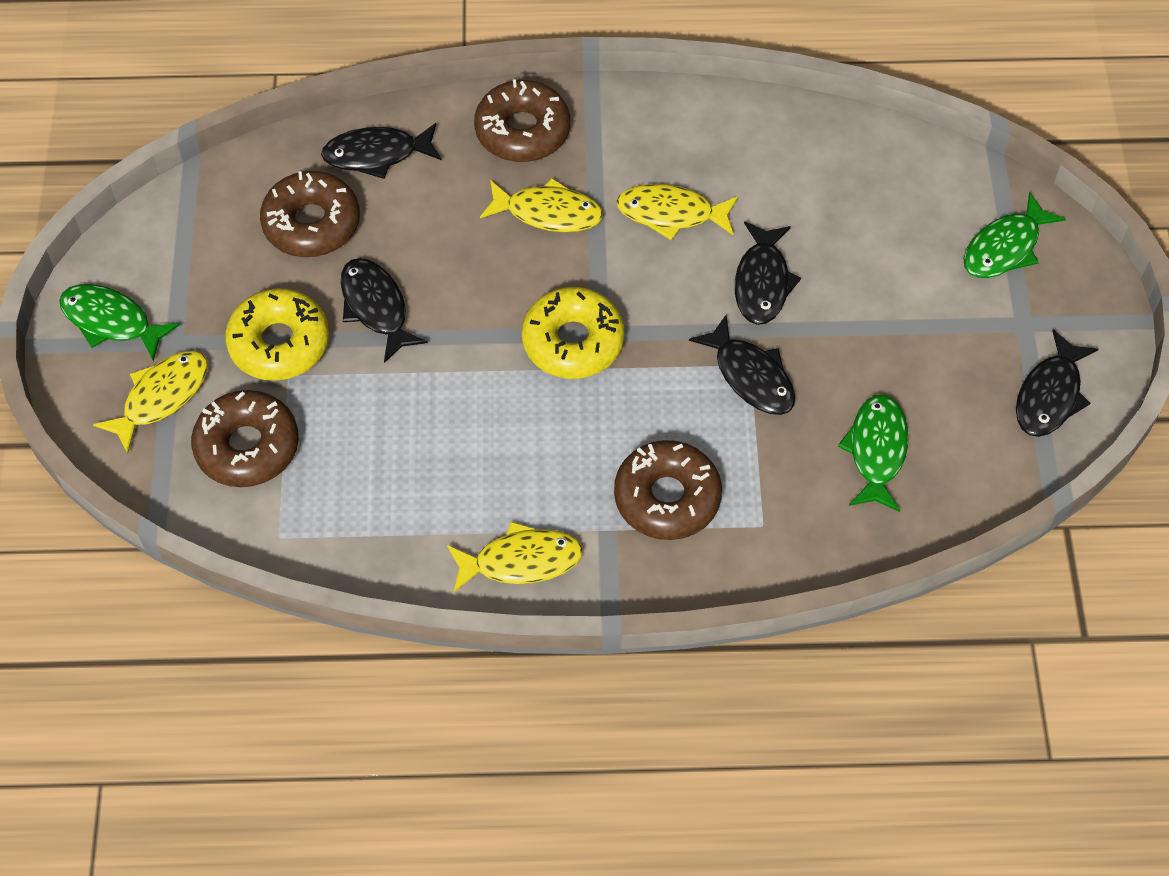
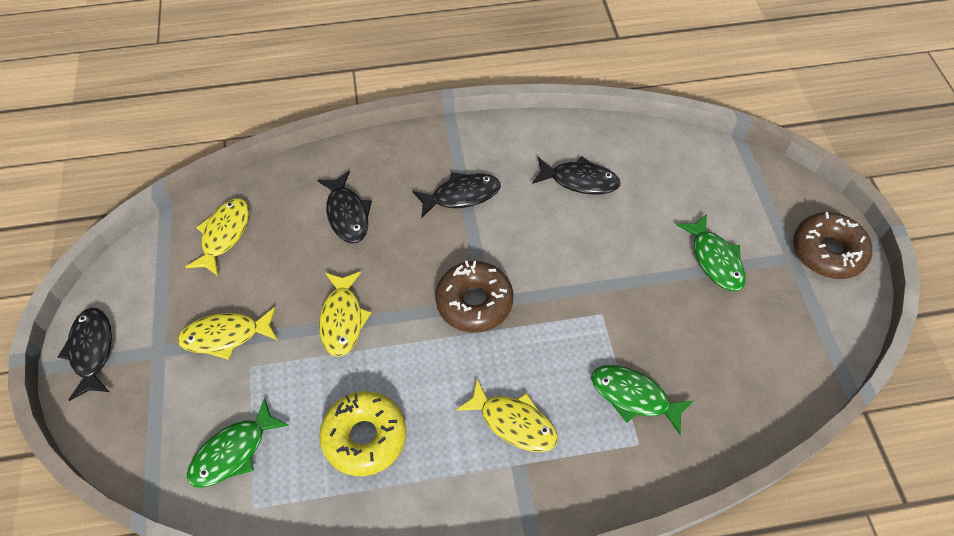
black fish: 5 -> 4
brown donut: 4 -> 2
yellow donut: 2 -> 1

